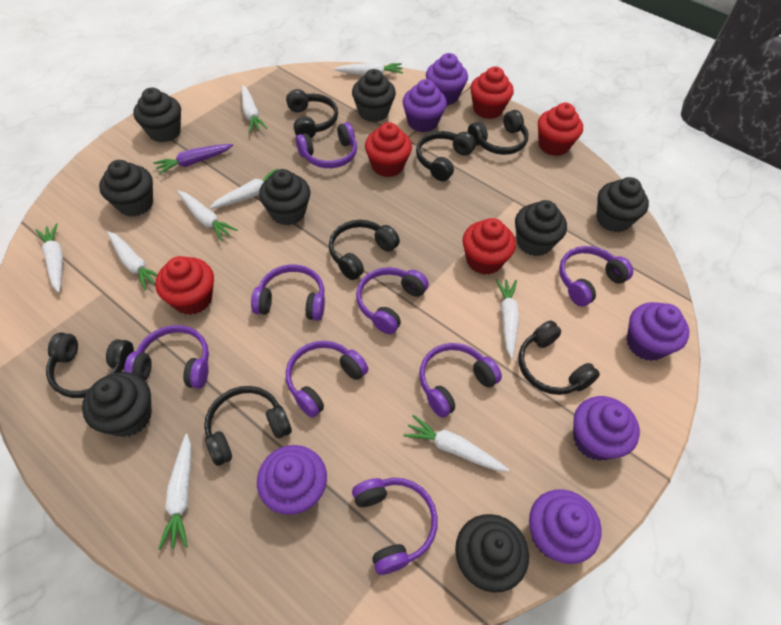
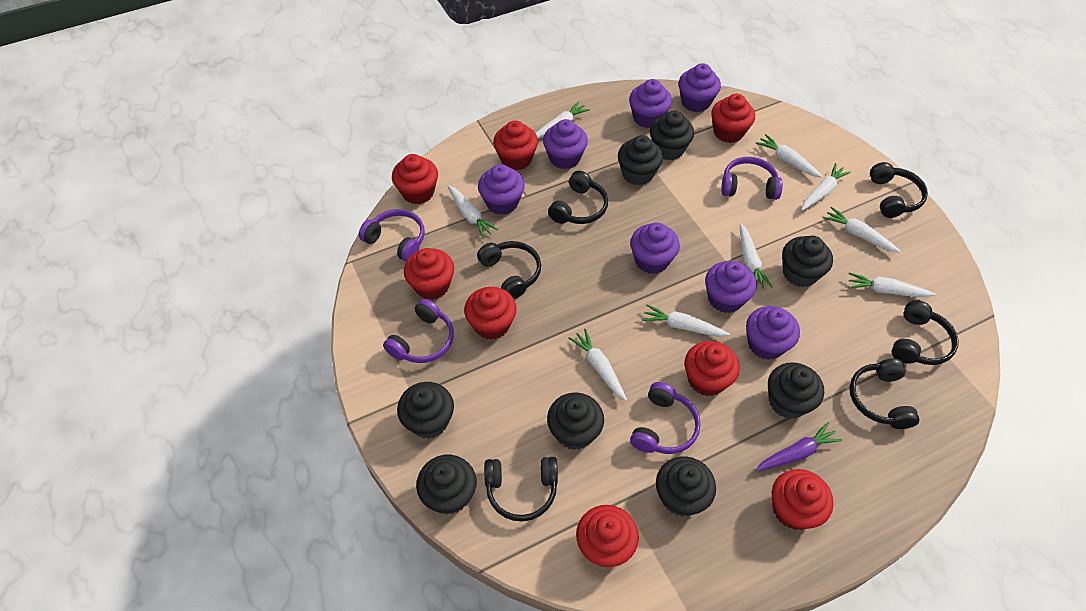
black headphones: 7 -> 6
purple cupcake: 6 -> 7
purple headphones: 8 -> 4
red cupcake: 5 -> 8

